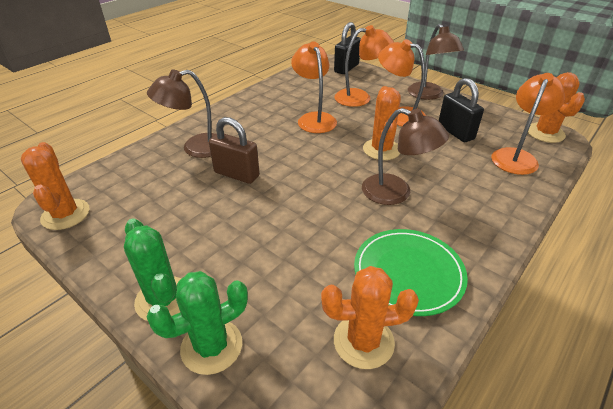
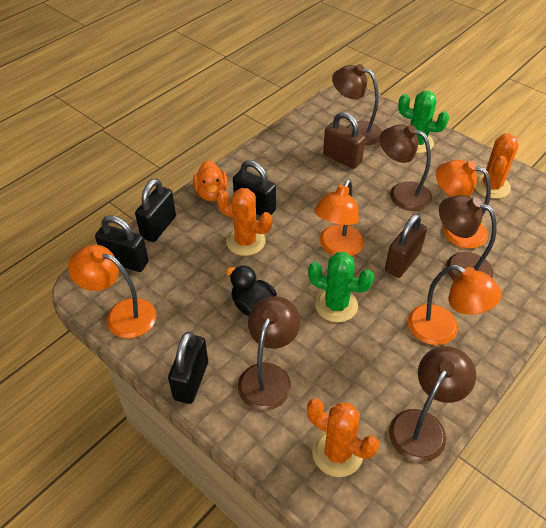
black duck: 0 -> 1
black padlock: 2 -> 4
brown lamp: 3 -> 5
brown padlock: 1 -> 2
green plate: 1 -> 0
orange cactus: 4 -> 3
orange duck: 0 -> 1

